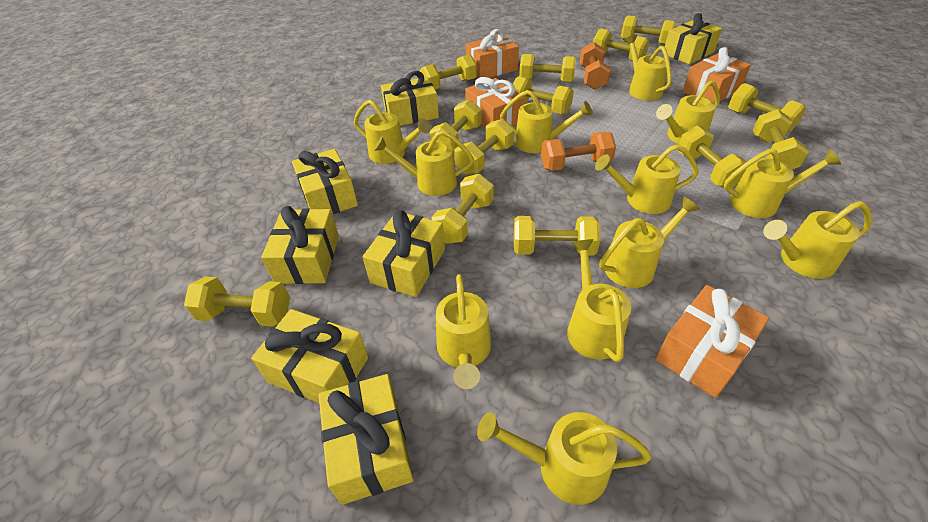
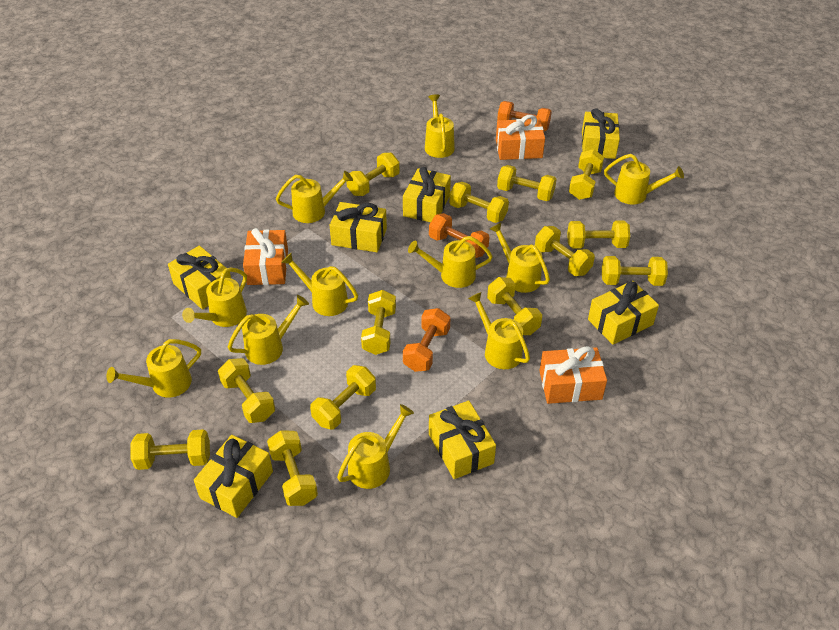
orange dumbbell: 2 -> 3
orange gift: 4 -> 3
yellow watering can: 12 -> 11

